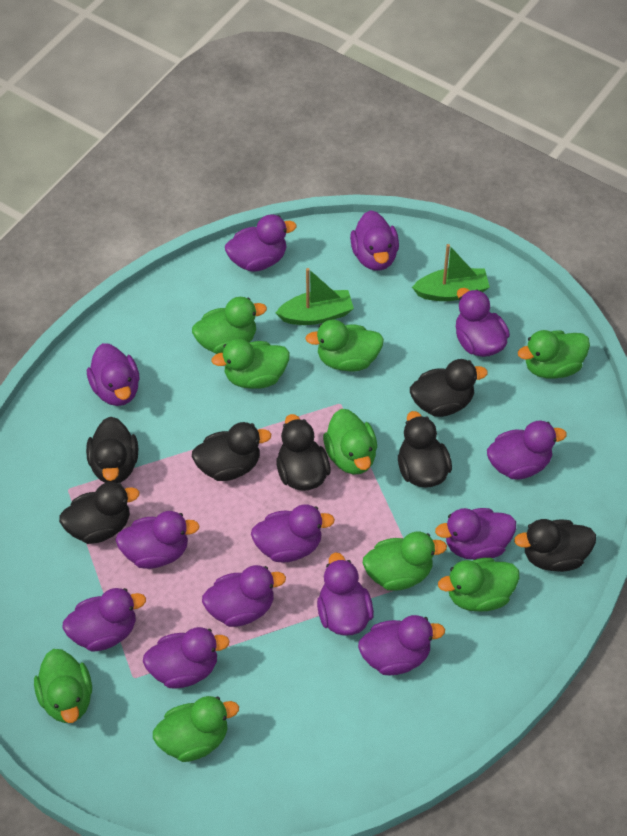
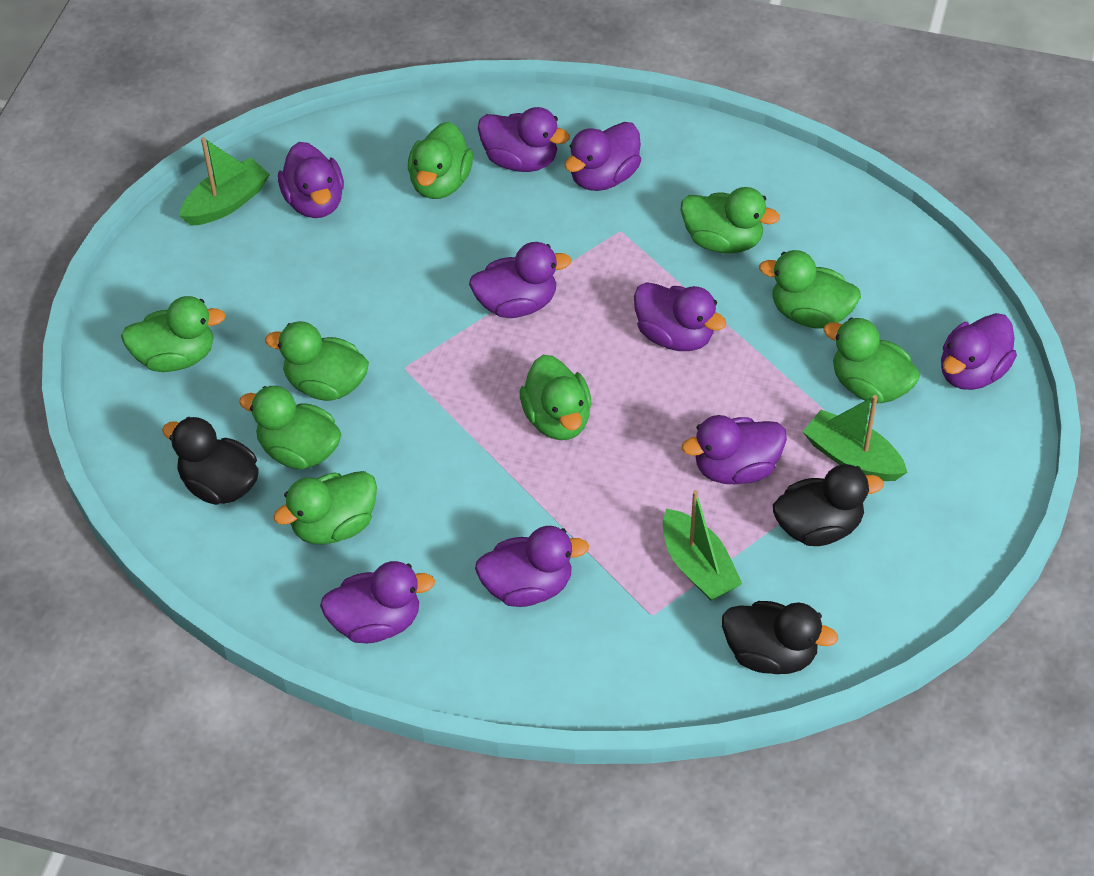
black duck: 7 -> 3
green boat: 2 -> 3
purple duck: 13 -> 9

